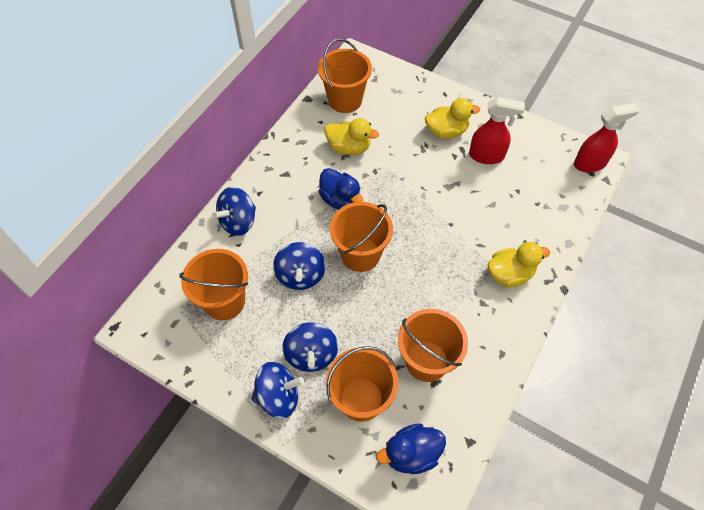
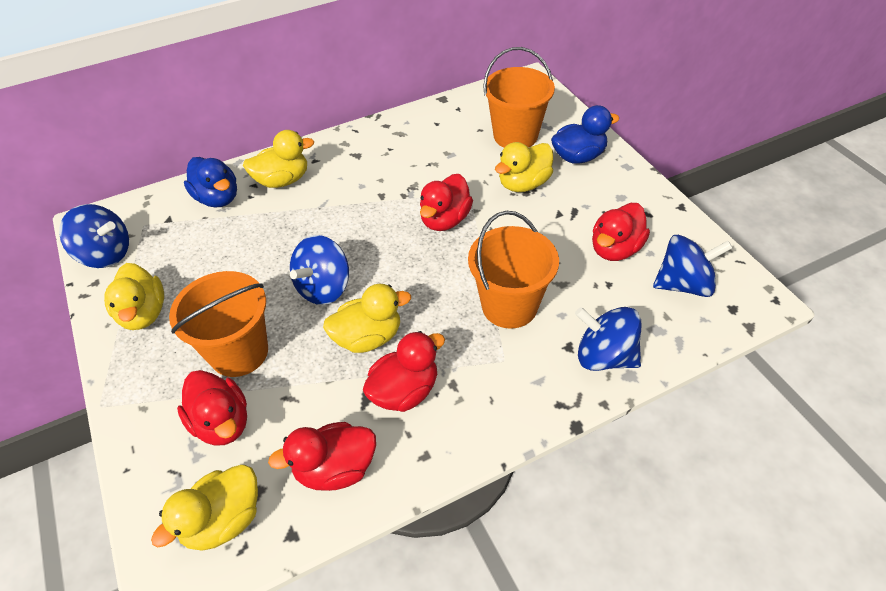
orange bucket: 5 -> 3
red duck: 0 -> 5
red spray bottle: 2 -> 0
yellow duck: 3 -> 5

